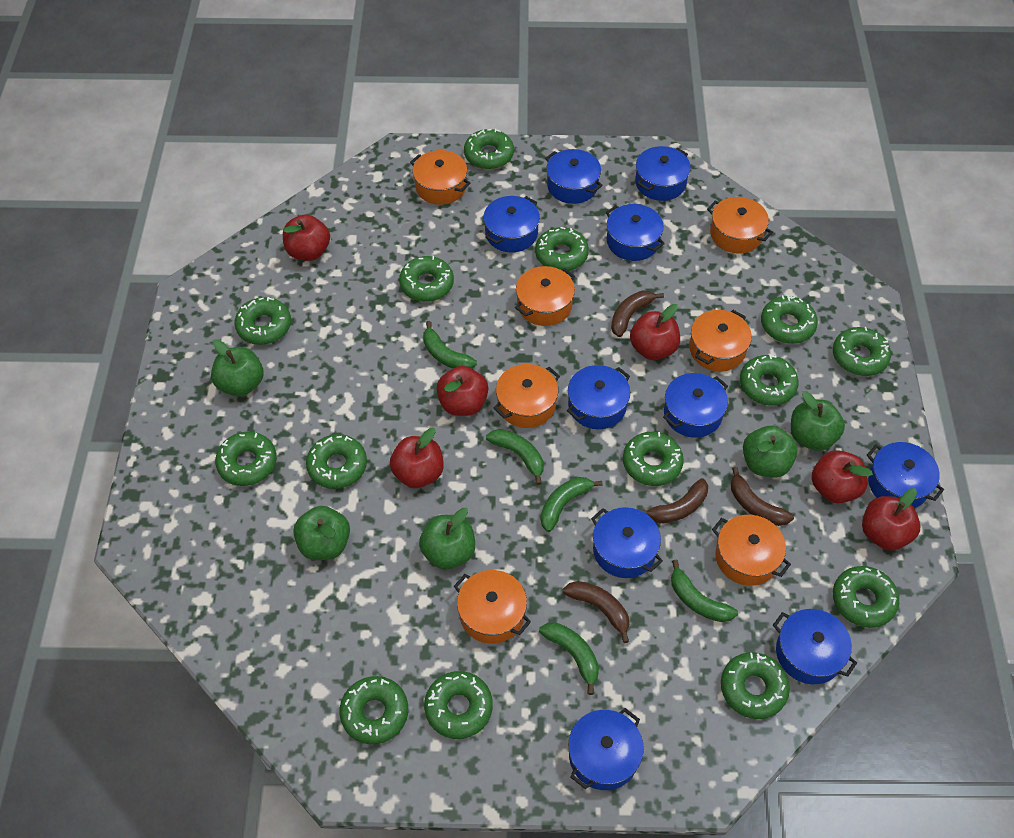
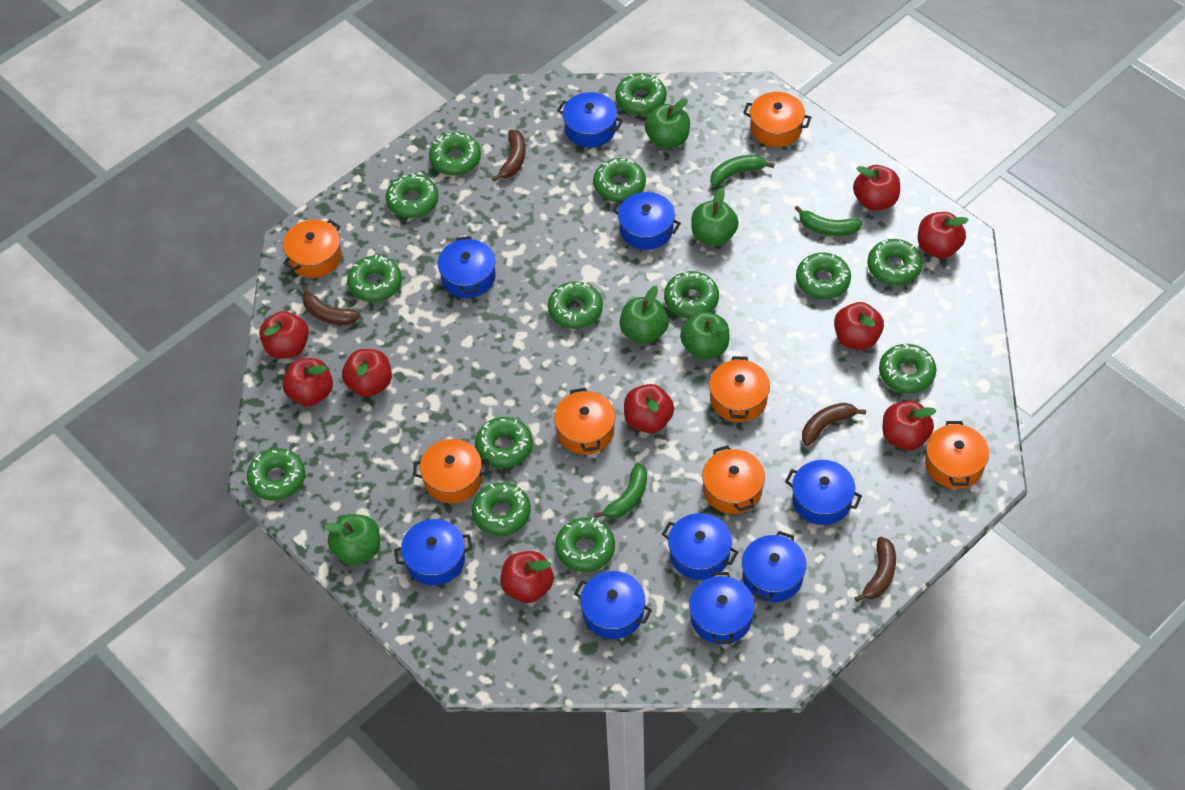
blue pot: 10 -> 9
green banana: 5 -> 3
red apple: 6 -> 9

